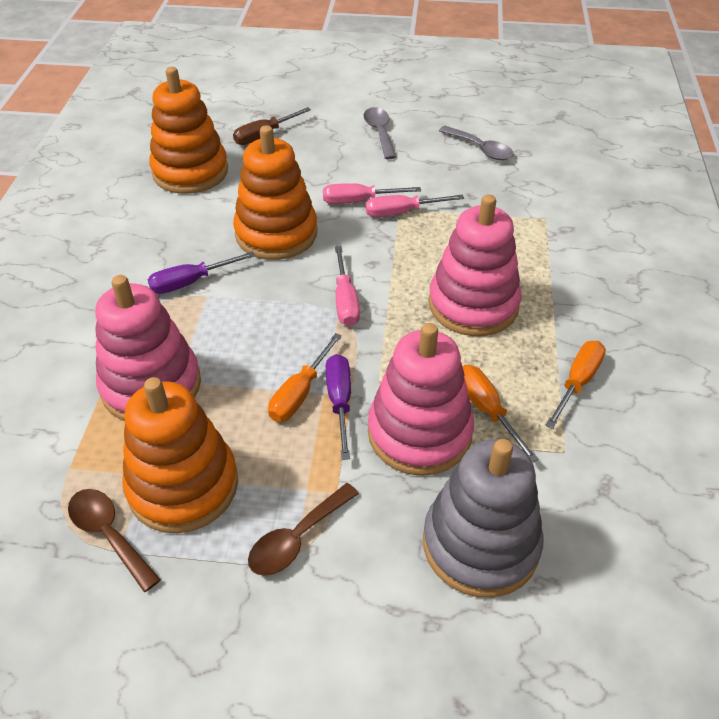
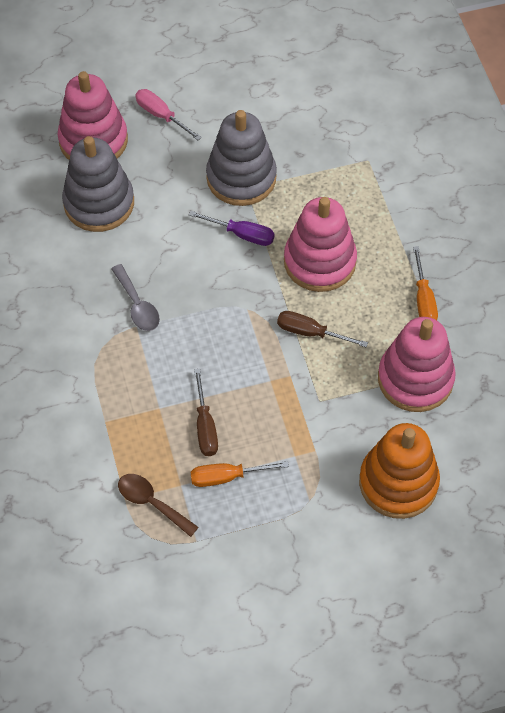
brown screwdriver: 1 -> 2
brown spoon: 2 -> 1
grey spoon: 2 -> 1
grey stacking toy: 1 -> 2
orange screwdriver: 3 -> 2
orange stacking toy: 3 -> 1
pink screwdriver: 3 -> 1
purple screwdriver: 2 -> 1

